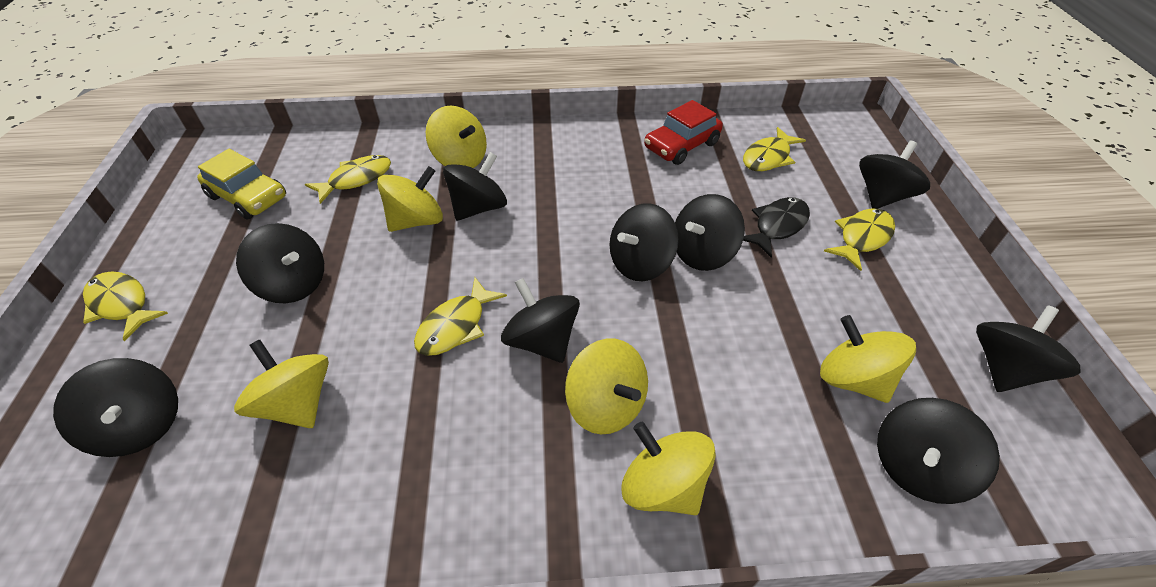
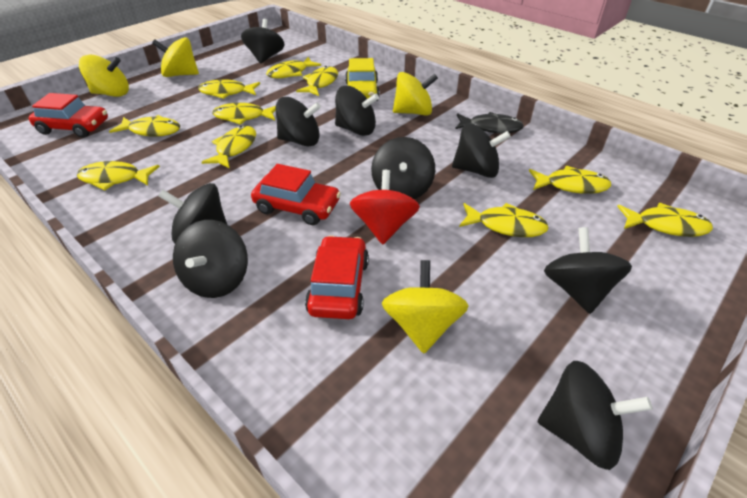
red car: 1 -> 3
red spinning top: 0 -> 1
yellow fish: 5 -> 10
yellow spinning top: 6 -> 4

